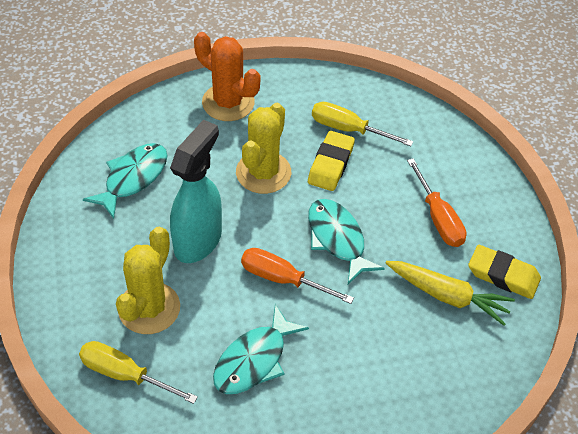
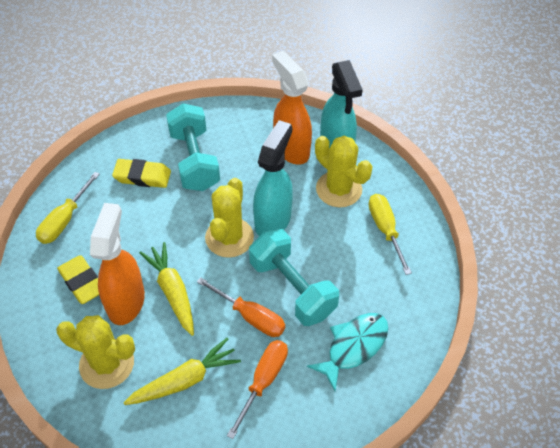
orange cactus: 1 -> 0
orange spray bottle: 0 -> 2
turquoise dumbbell: 0 -> 2
turquoise fish: 3 -> 1
turquoise spray bottle: 1 -> 2
yellow cactus: 2 -> 3
yellow carrot: 1 -> 2

